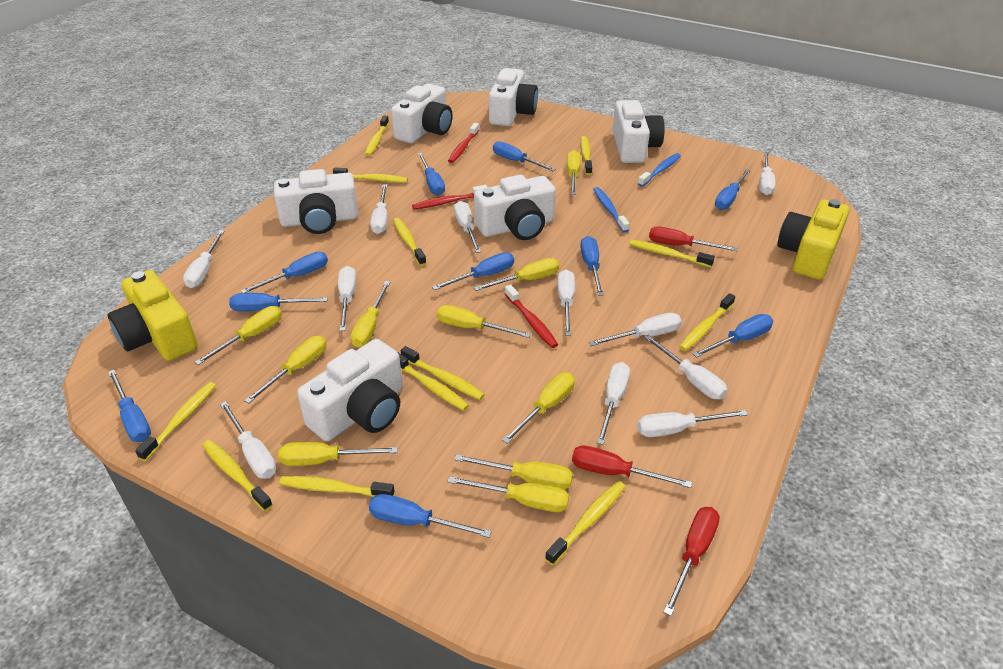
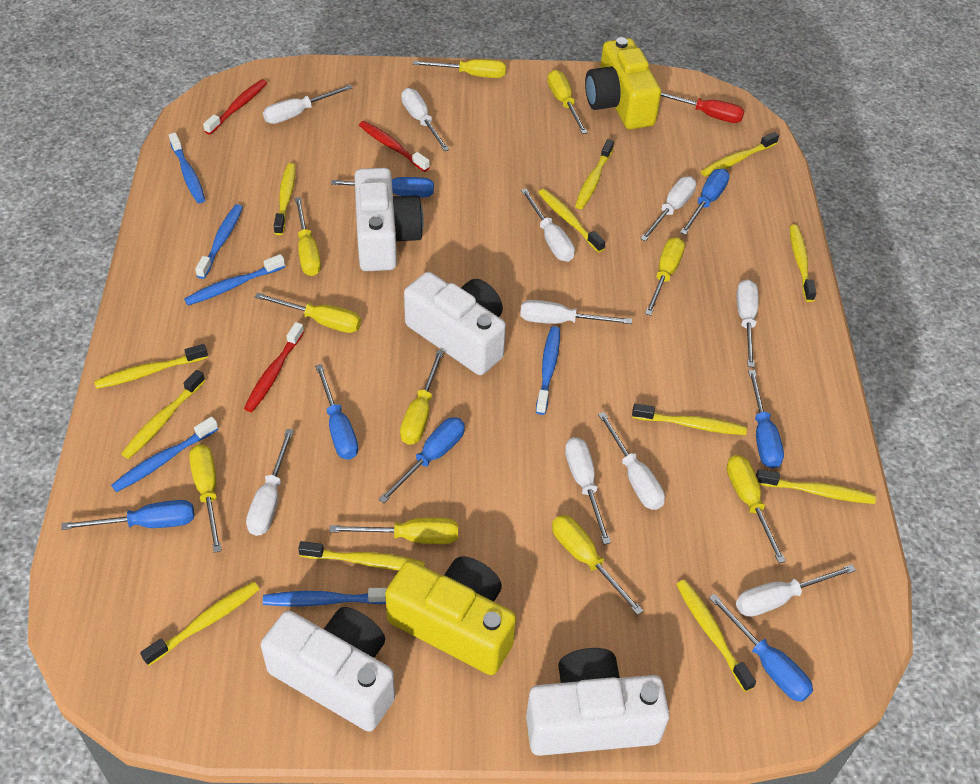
blue screwdriver: 10 -> 7
blue toothbrush: 2 -> 6
red screwdriver: 3 -> 1
white camera: 6 -> 4
white screwdriver: 11 -> 10

